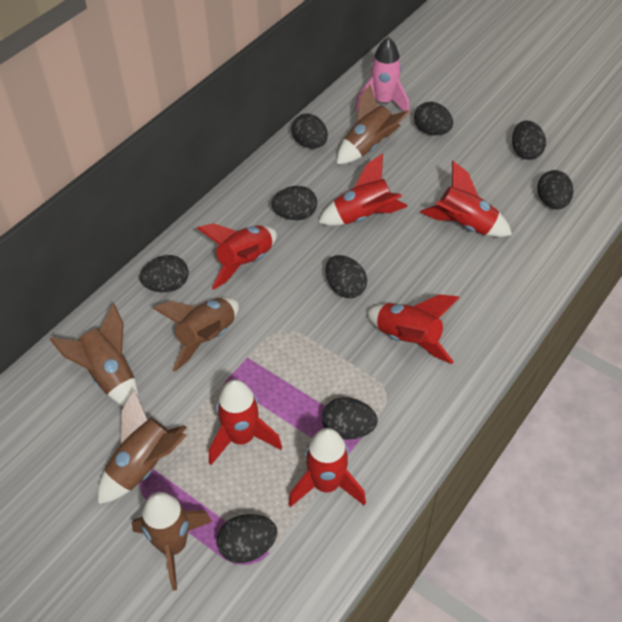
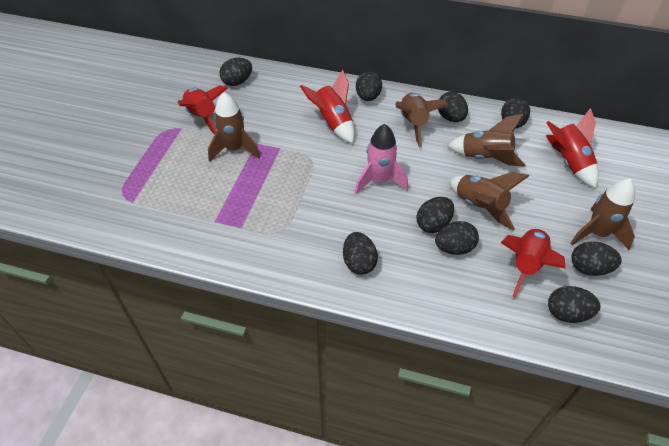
red rocket: 6 -> 4

